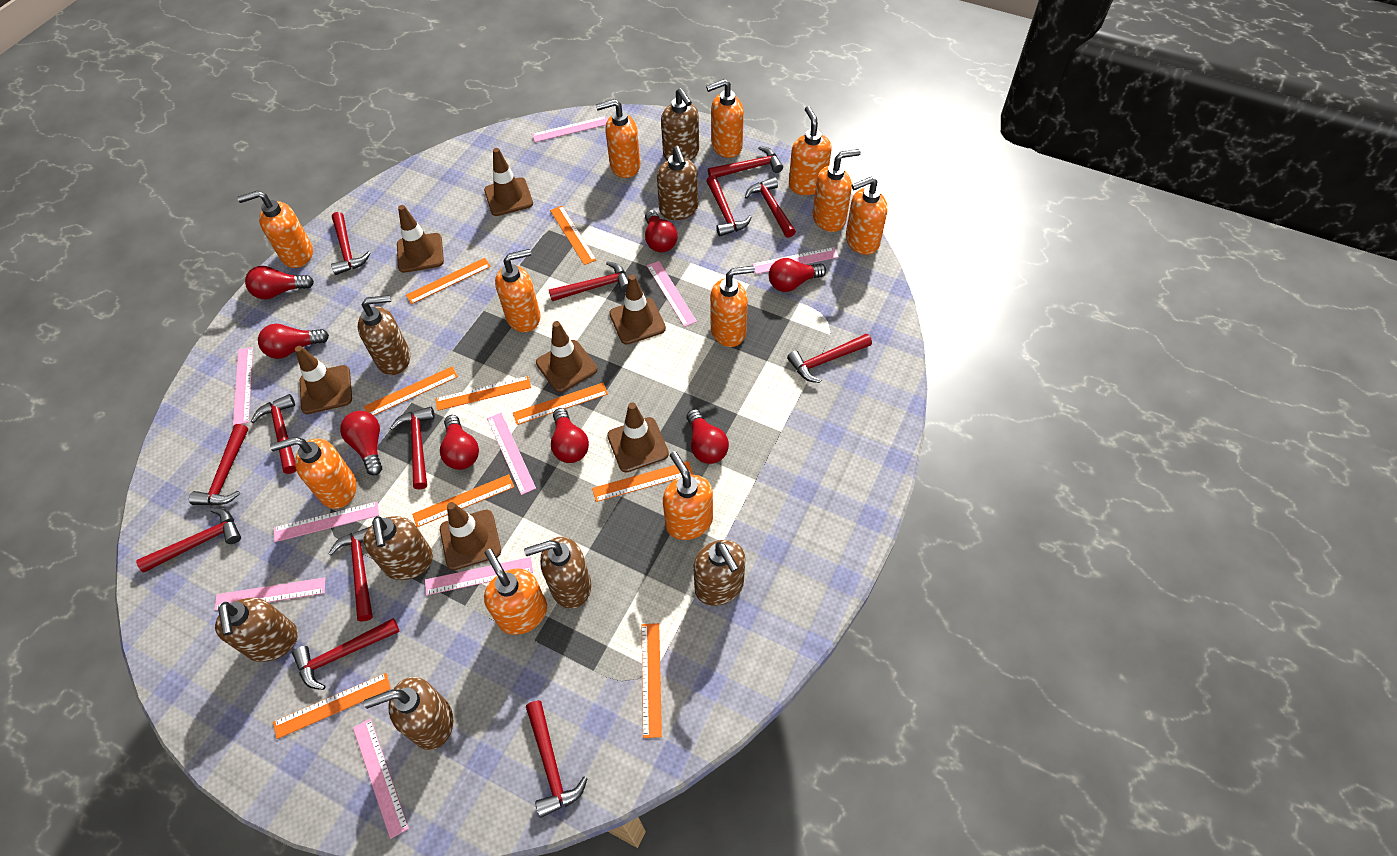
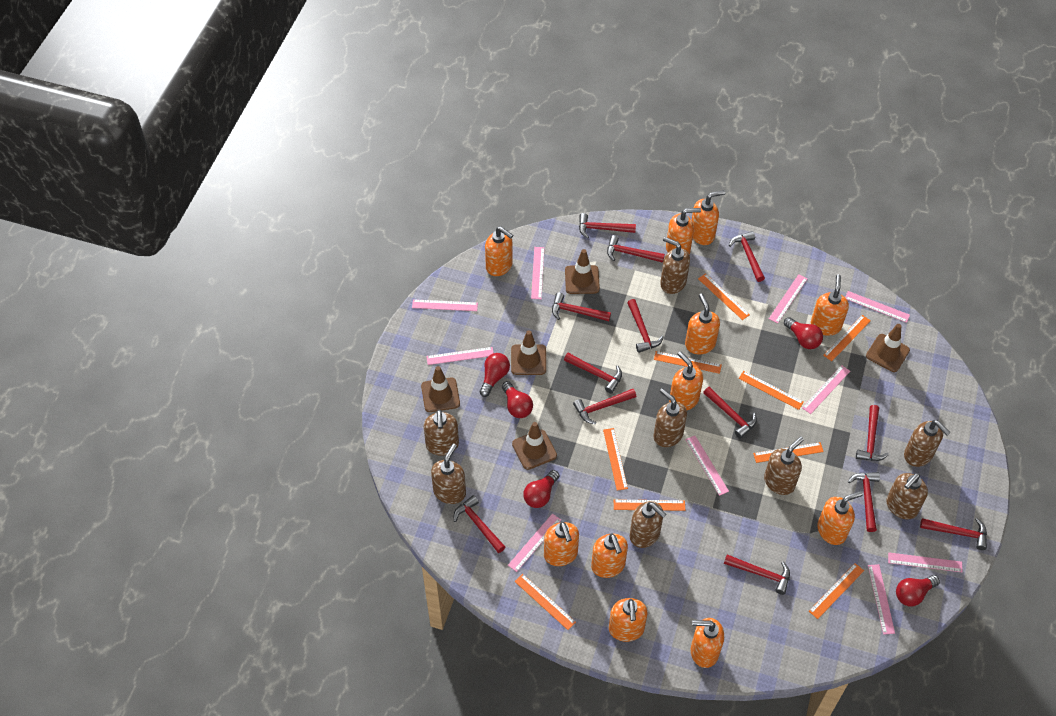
brown traffic cone: 7 -> 5
pink ruler: 9 -> 10
red light bulb: 8 -> 5

